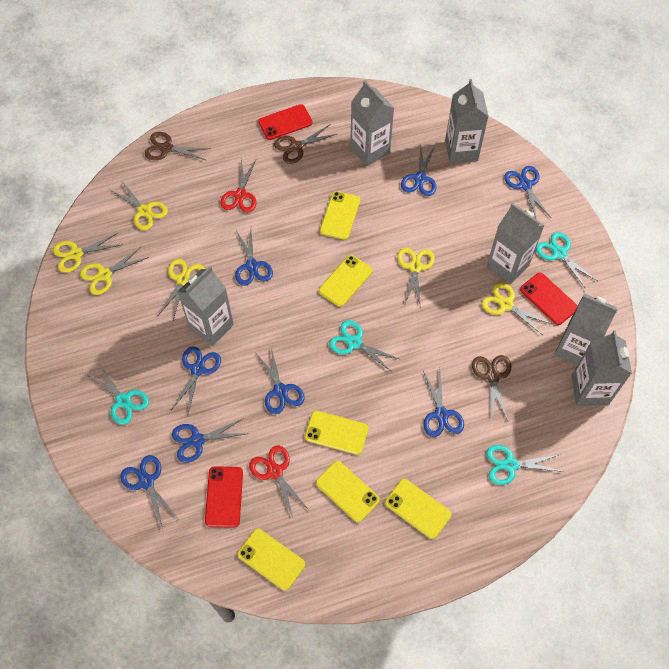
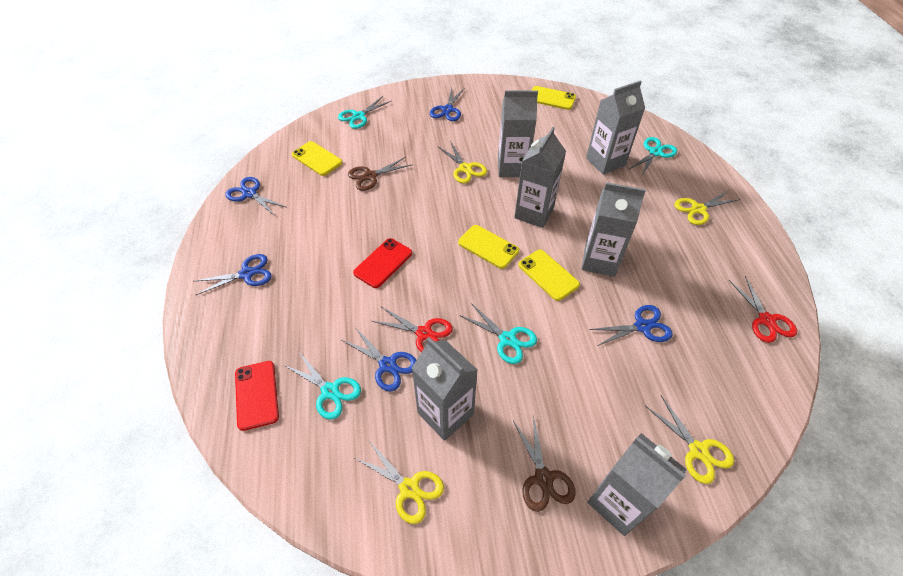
blue scissors: 8 -> 5
brown scissors: 3 -> 2
red phone: 3 -> 2
yellow phone: 6 -> 4
yellow scissors: 6 -> 4

